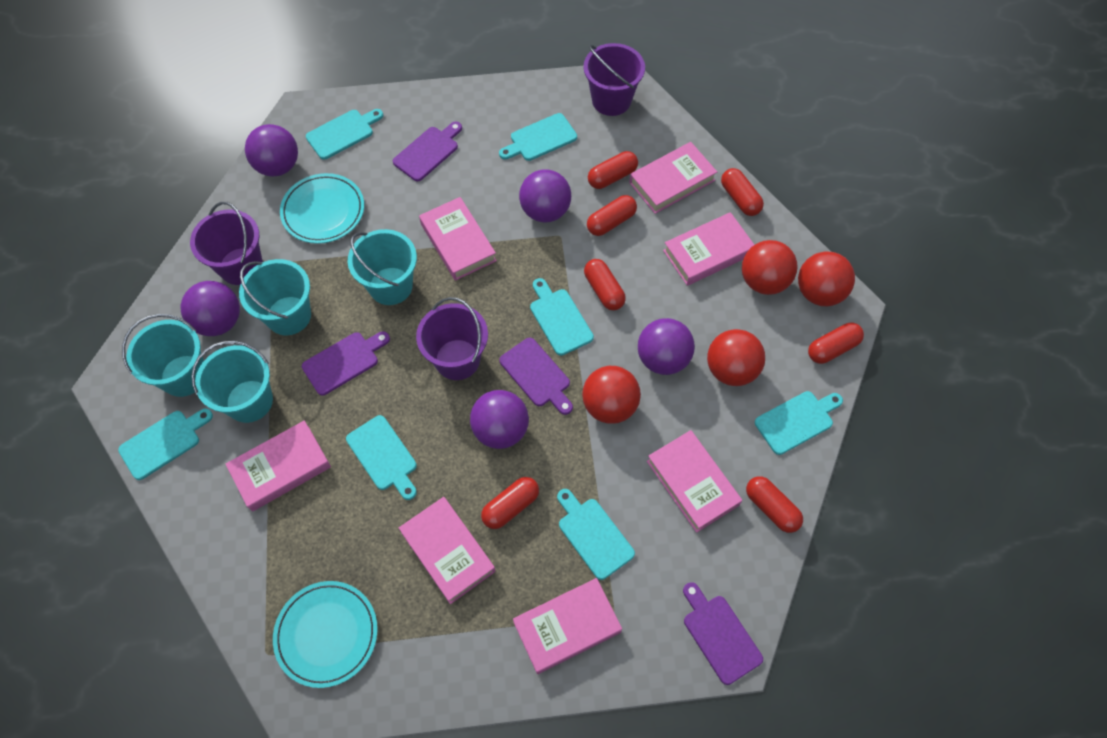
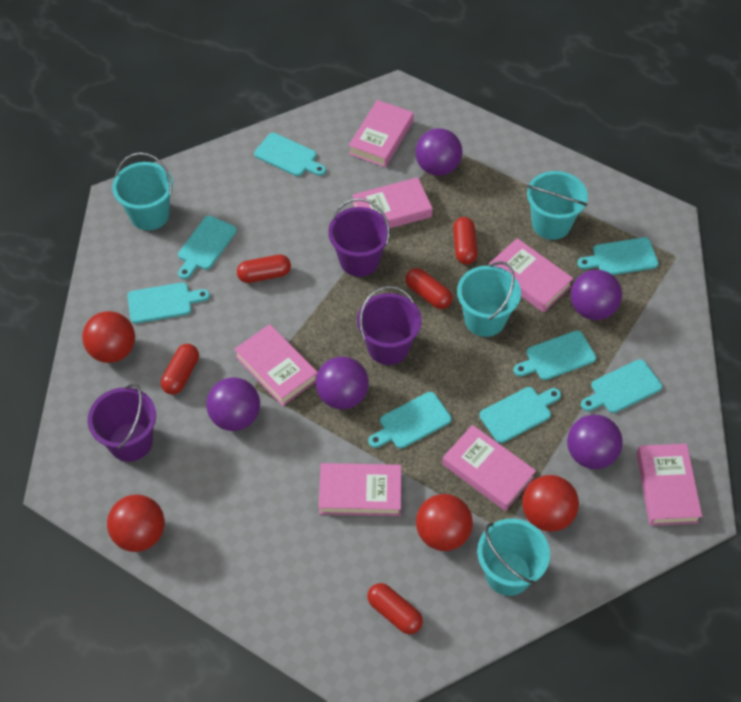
purple cutting board: 4 -> 0
red capsule: 7 -> 5
turquoise cutting board: 7 -> 8
turquoise plate: 2 -> 0

